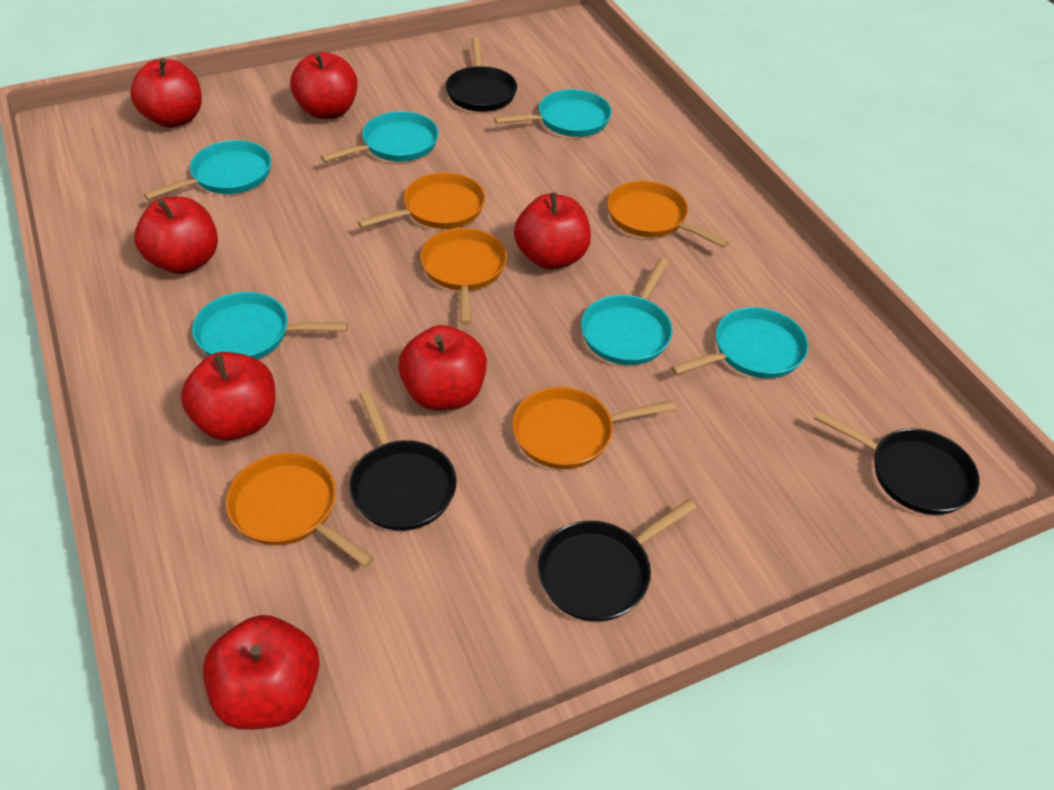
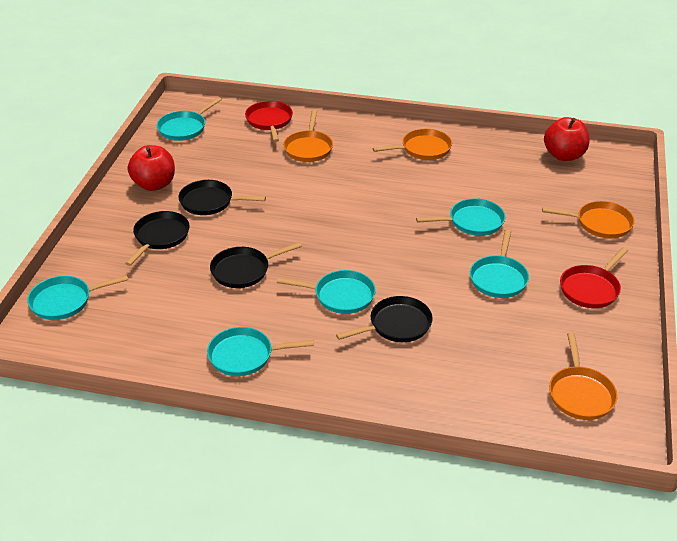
orange pan: 5 -> 4
red apple: 7 -> 2
red pan: 0 -> 2

